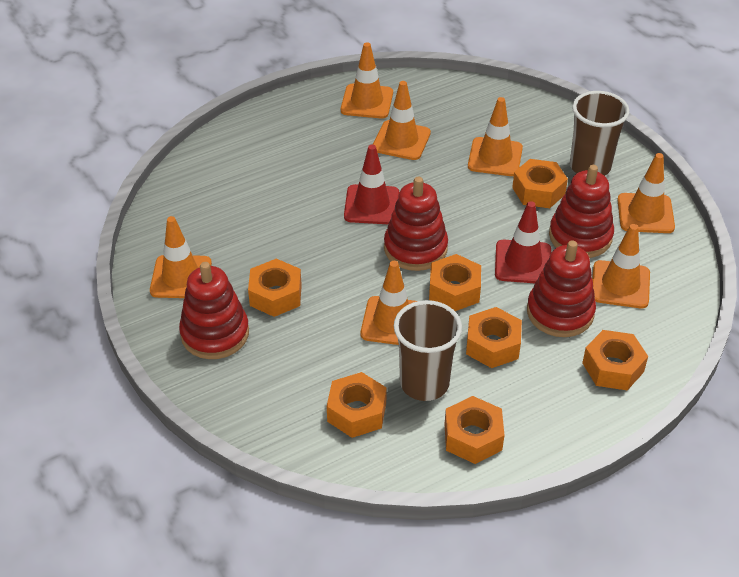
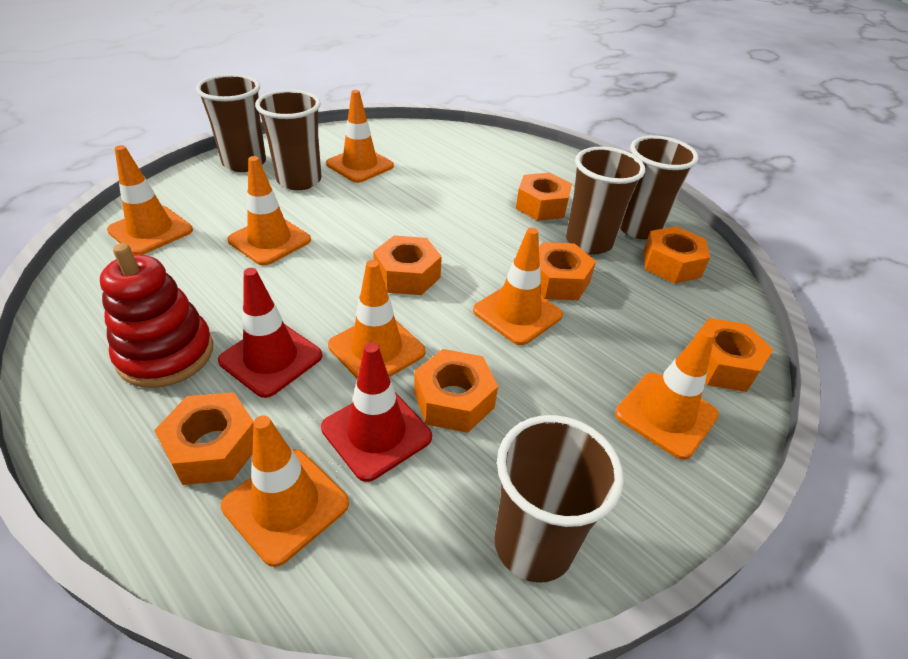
brown cup: 2 -> 5
red stacking toy: 4 -> 1

